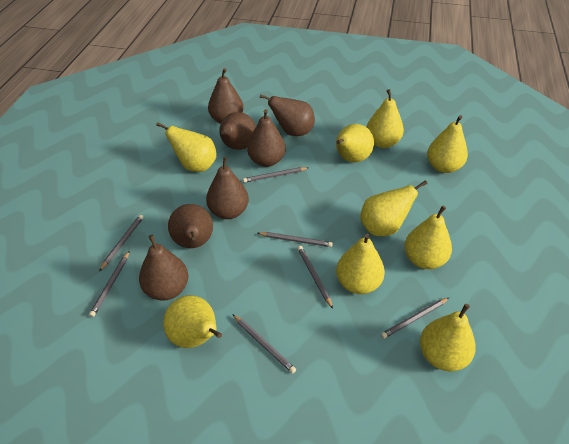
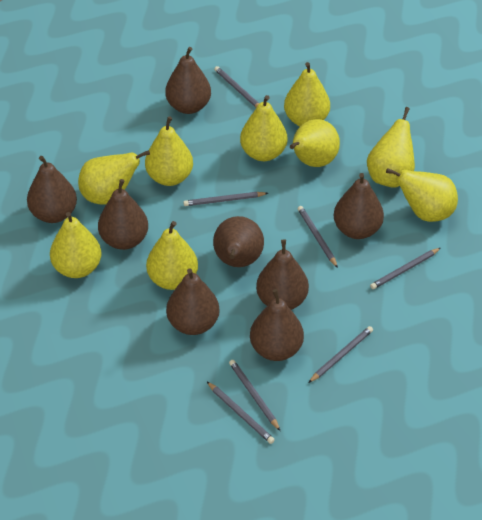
brown pear: 7 -> 8

